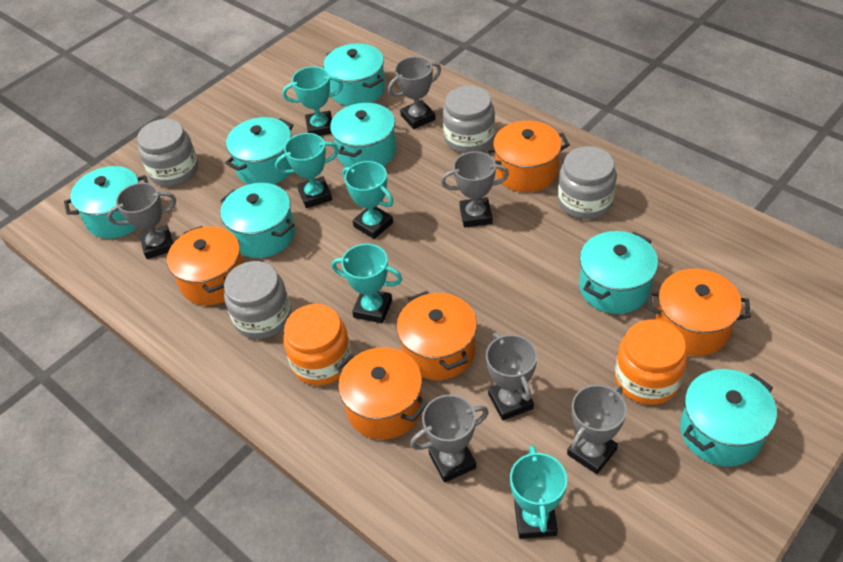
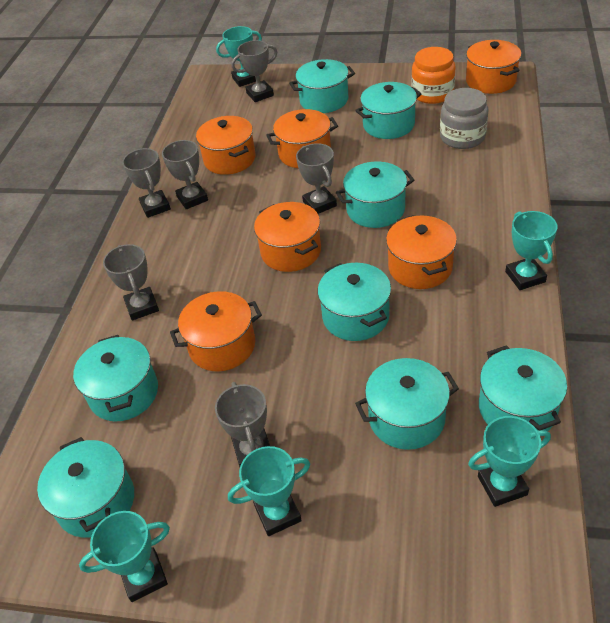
grey jar: 4 -> 1
orange jar: 2 -> 1
orange pot: 5 -> 6
turquoise pot: 7 -> 8

